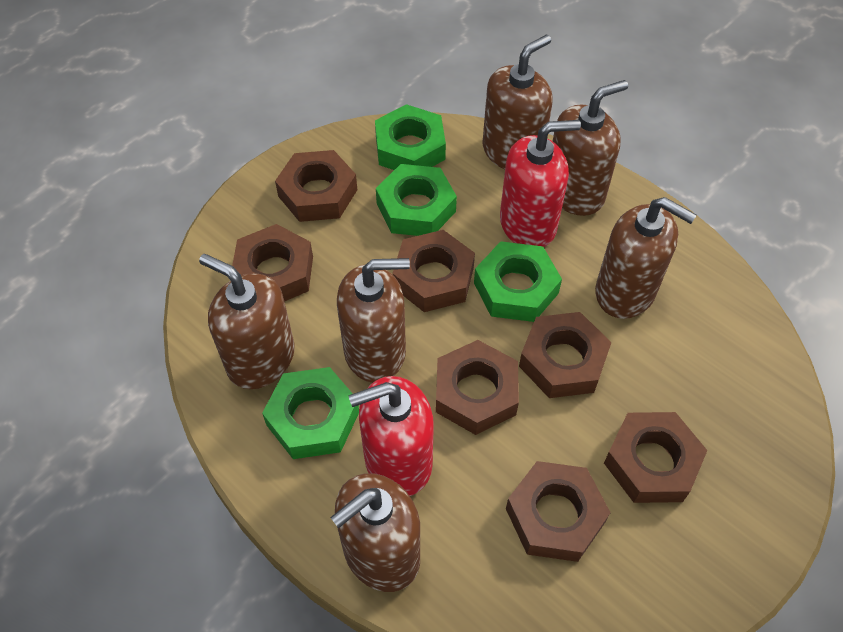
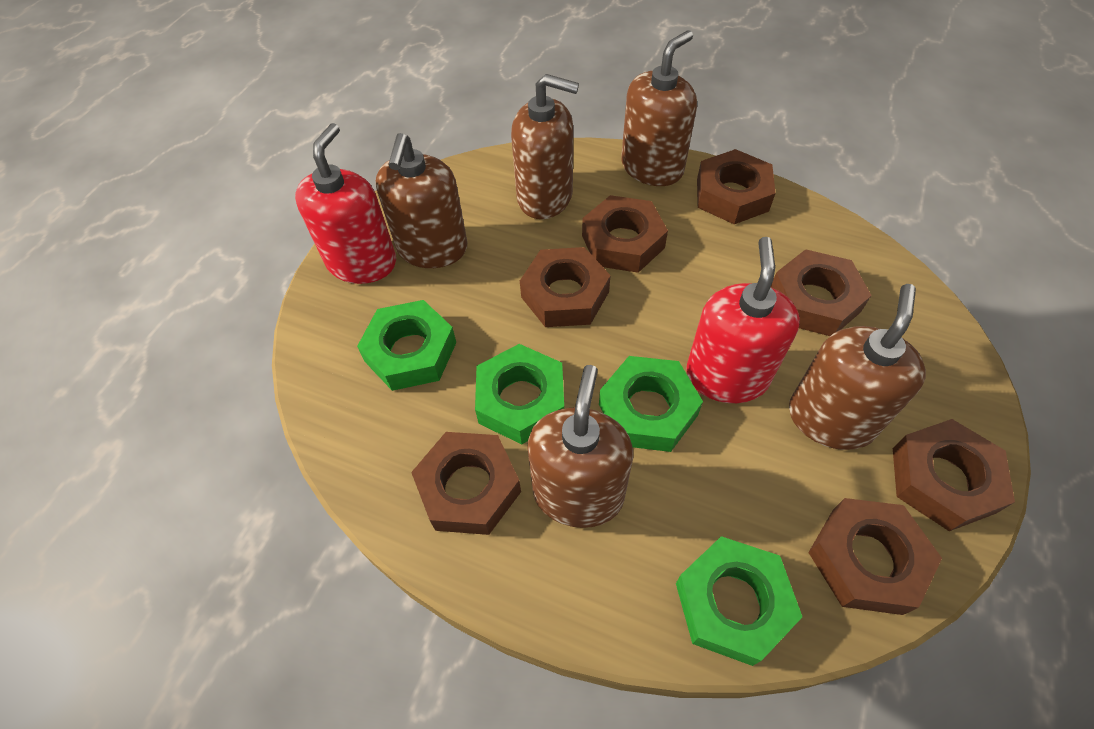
brown soap dispenser: 6 -> 5

